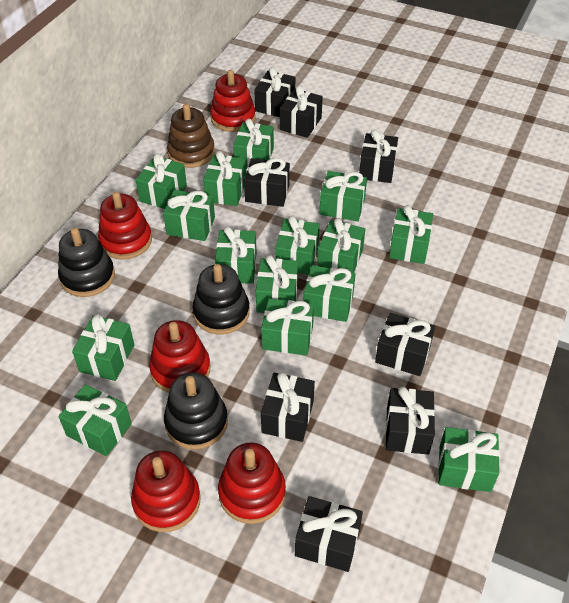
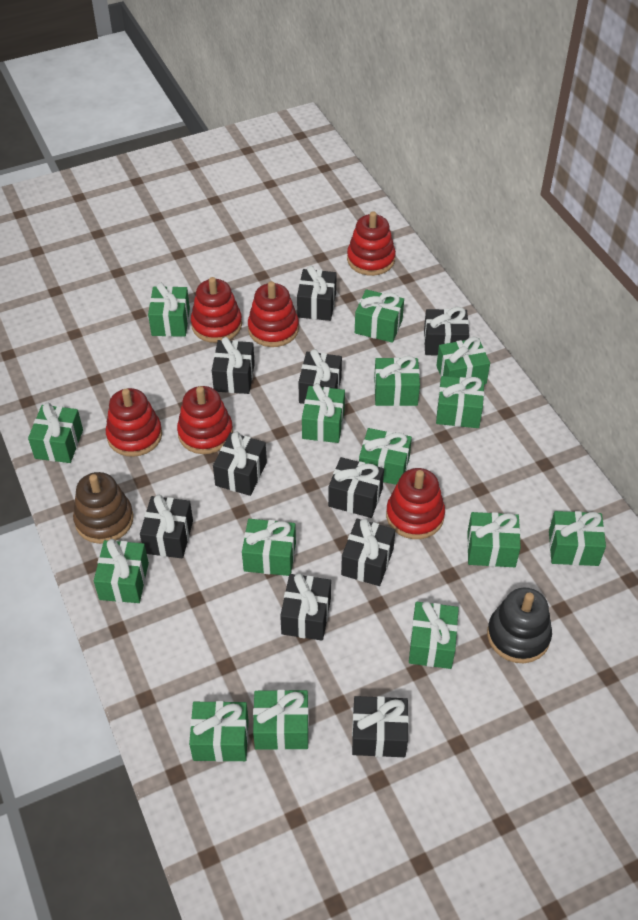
black gift: 8 -> 10
black stacking toy: 3 -> 1
red stacking toy: 5 -> 6

